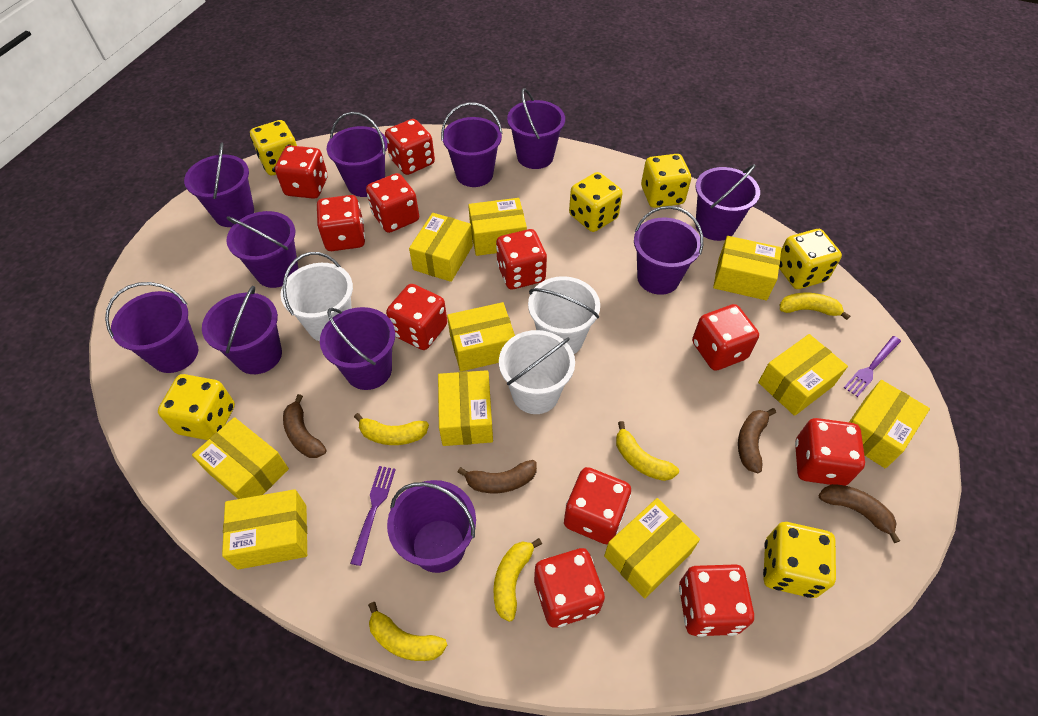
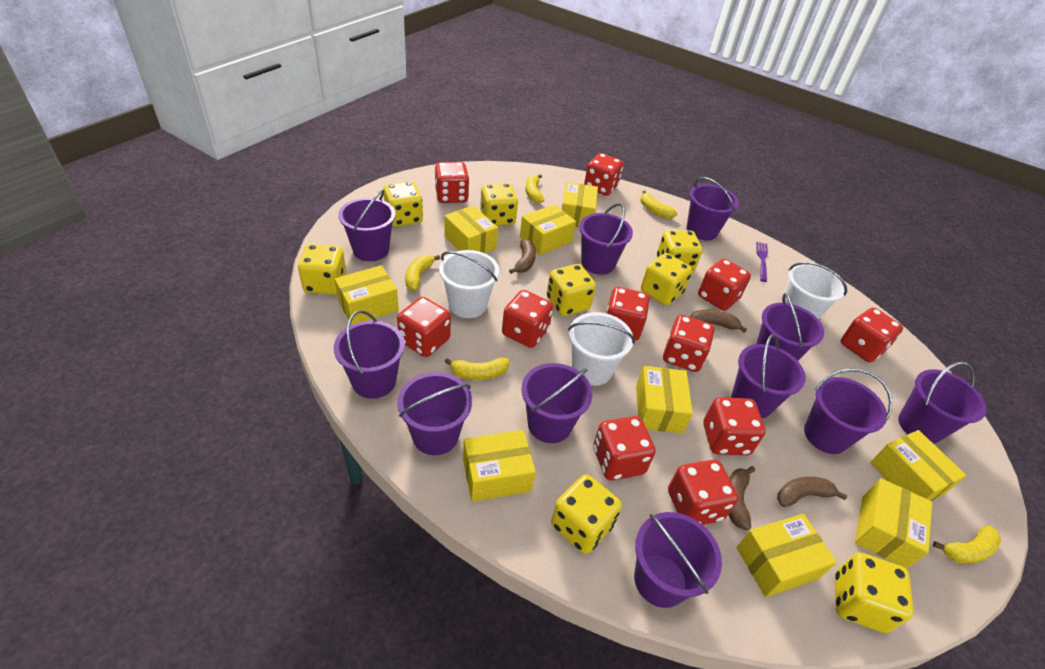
purple fork: 2 -> 1
yellow box: 10 -> 9
yellow dice: 6 -> 8

